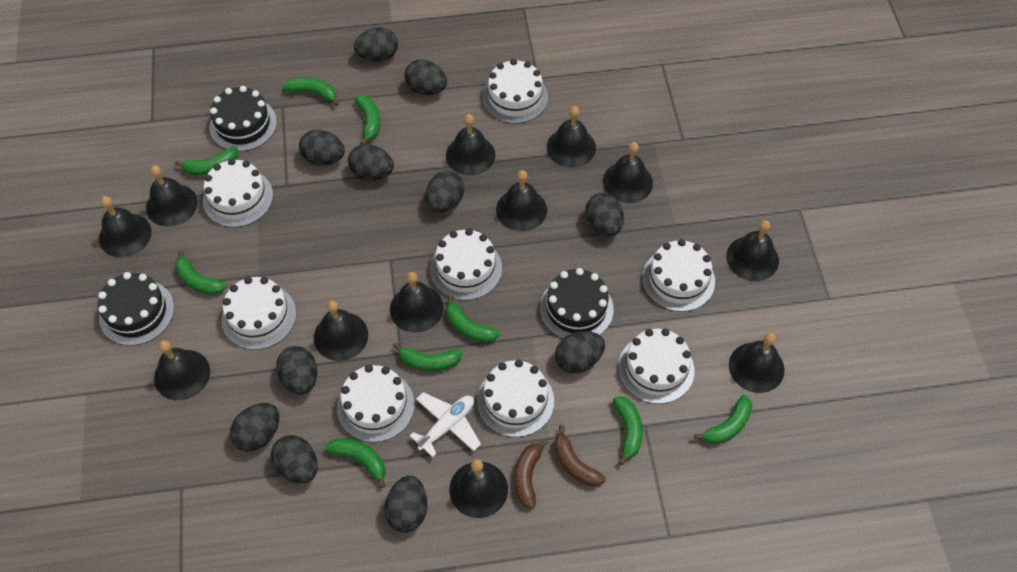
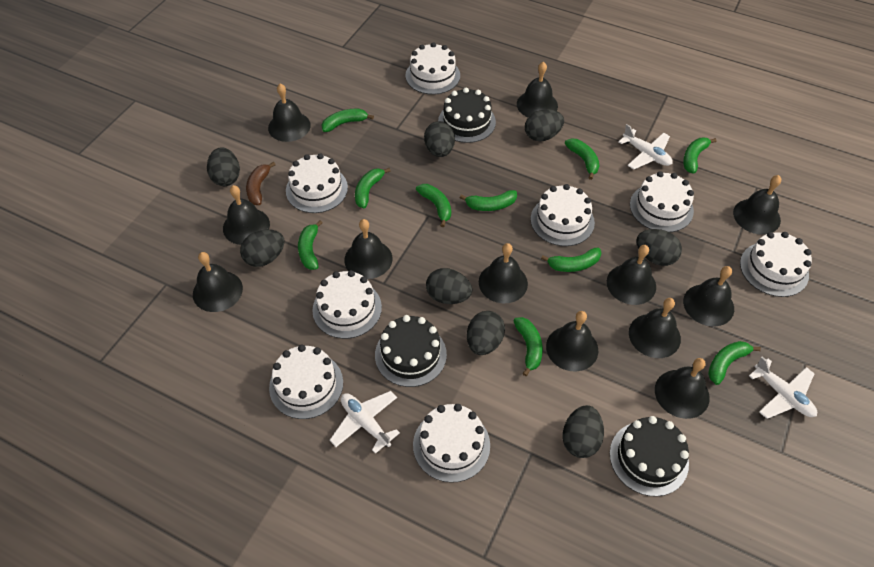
black egg: 11 -> 8
brown banana: 2 -> 1
green banana: 9 -> 10
white plane: 1 -> 3

